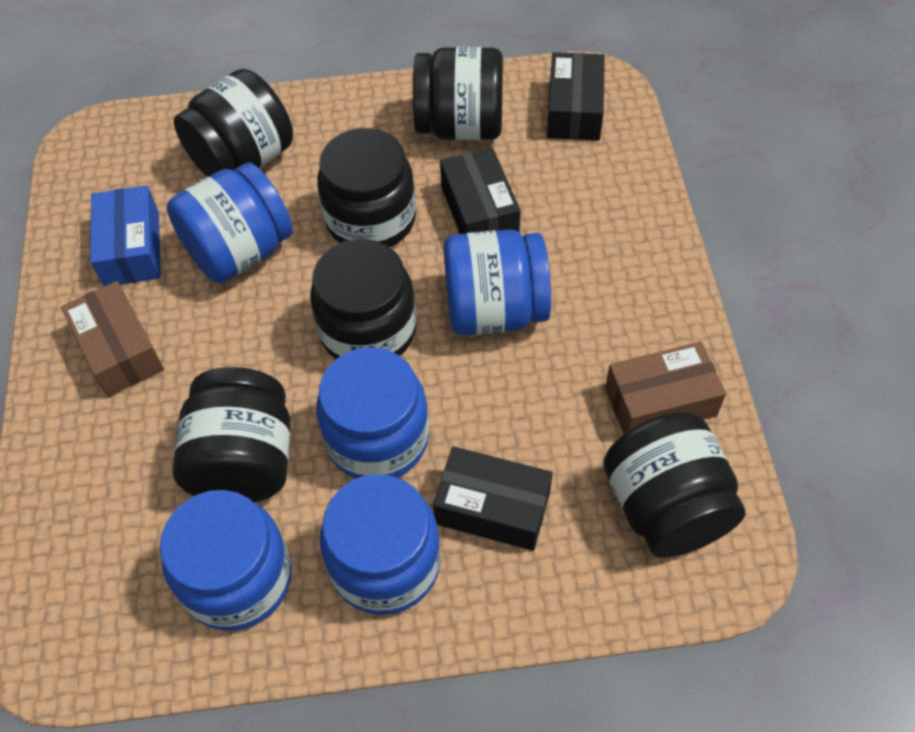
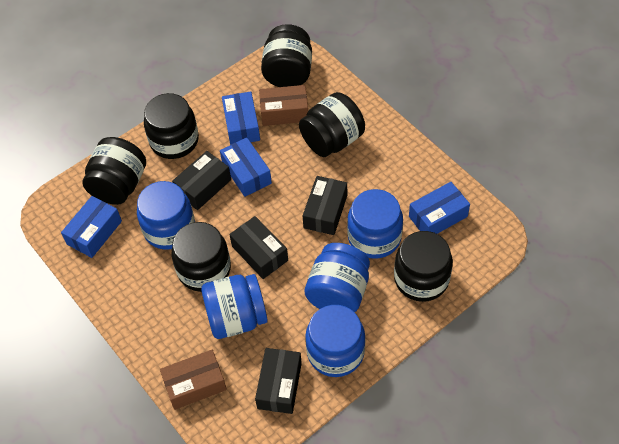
black box: 3 -> 4
blue box: 1 -> 4

